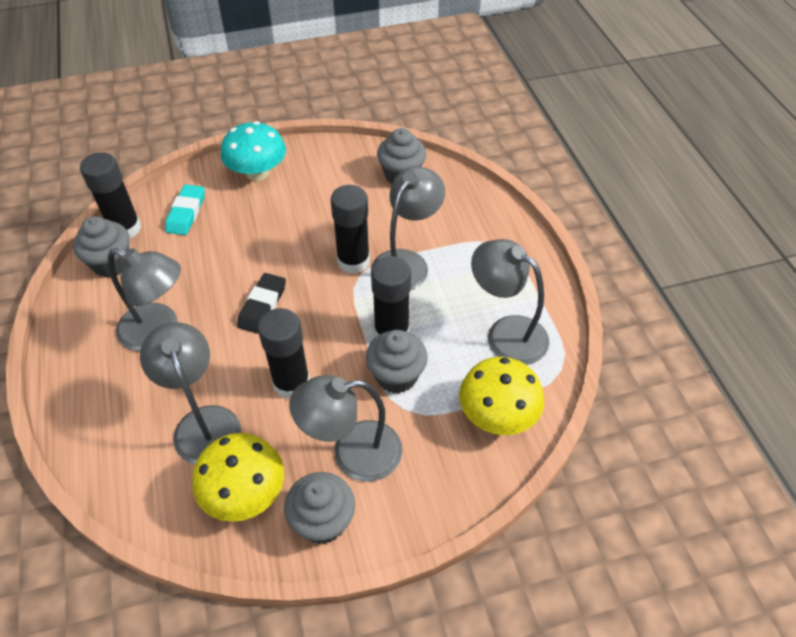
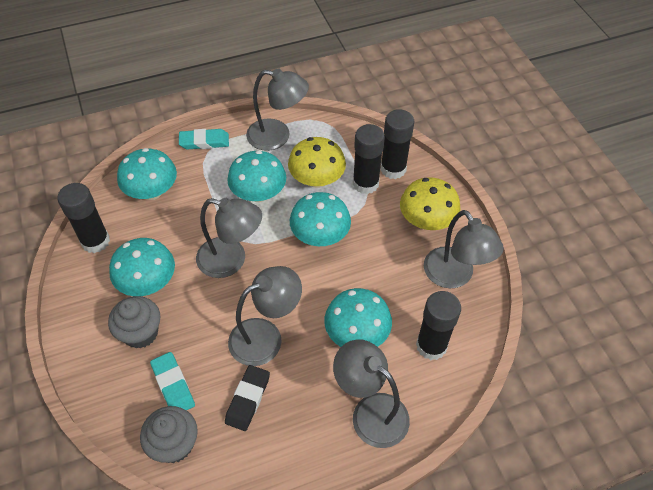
grey cupcake: 4 -> 2
turquoise eraser: 1 -> 2
turquoise mushroom: 1 -> 5

